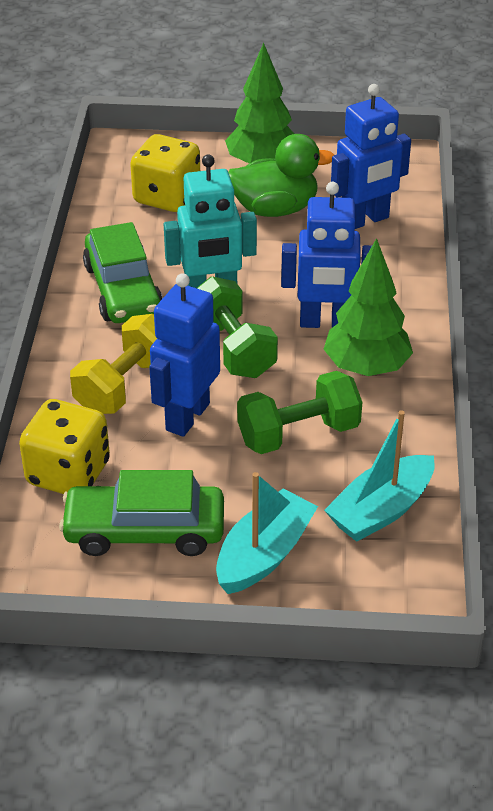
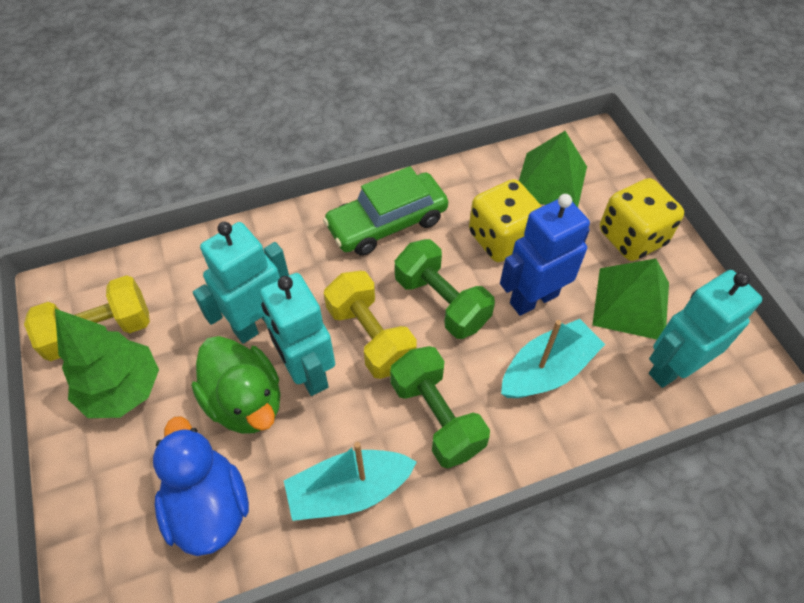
blue duck: 0 -> 1
blue robot: 3 -> 1
green car: 2 -> 1
green pyramid: 0 -> 2
green tree: 2 -> 1
turquoise robot: 1 -> 3
yellow dumbbell: 1 -> 2

